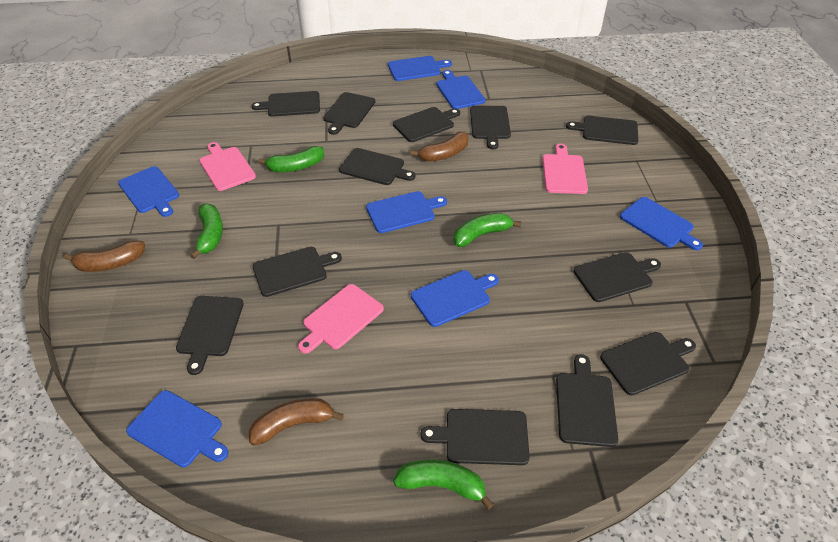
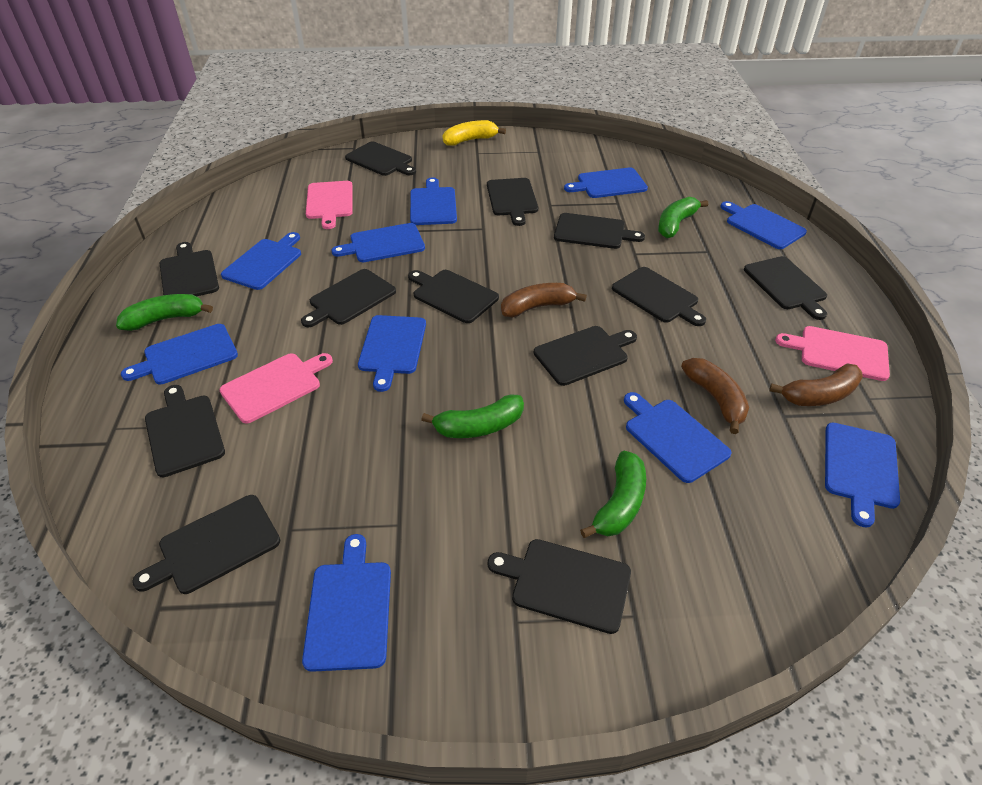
blue cutting board: 7 -> 10
yellow banana: 0 -> 1

